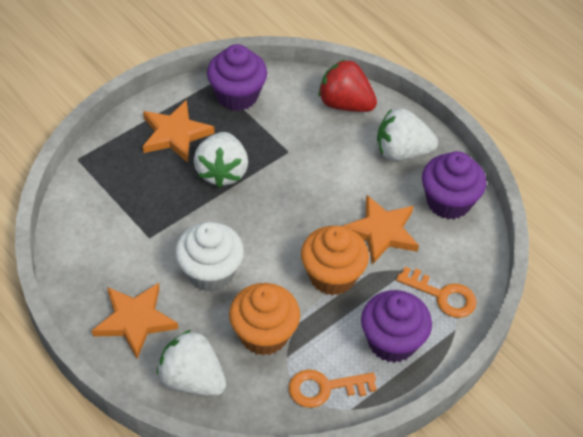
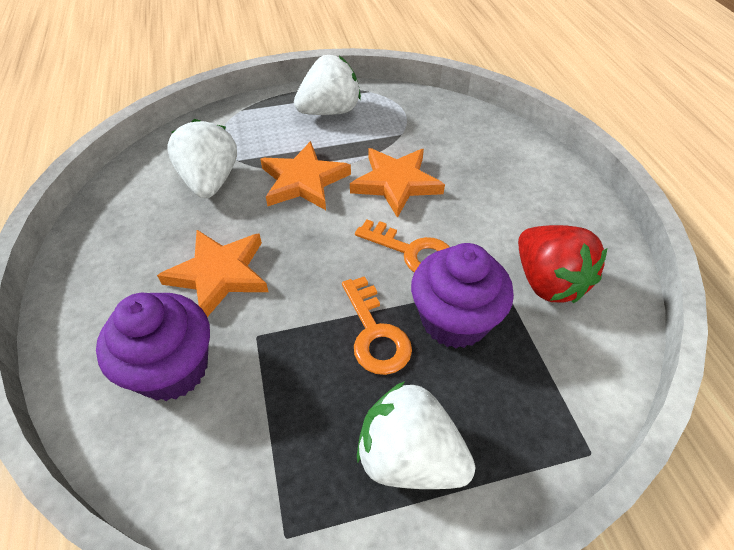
orange cupcake: 2 -> 0
purple cupcake: 3 -> 2
white cupcake: 1 -> 0

